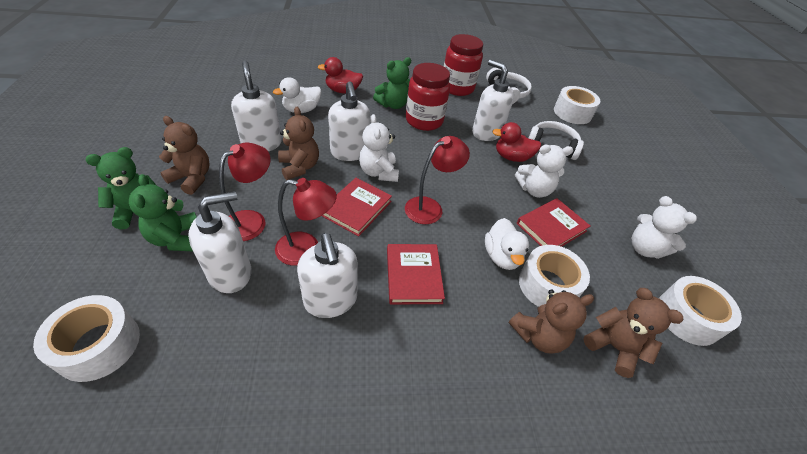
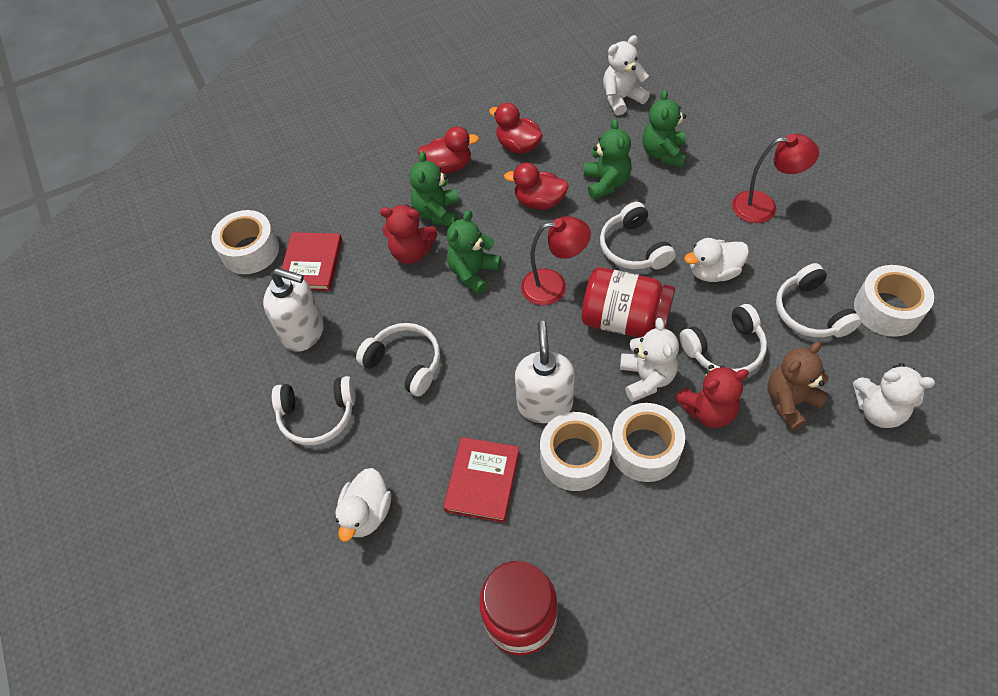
brown teddy bear: 4 -> 1
green teddy bear: 3 -> 4
red book: 3 -> 2
red duck: 2 -> 3
red lamp: 3 -> 2
red teddy bear: 0 -> 2
white headphones: 2 -> 5
white soap dispenser: 5 -> 2

